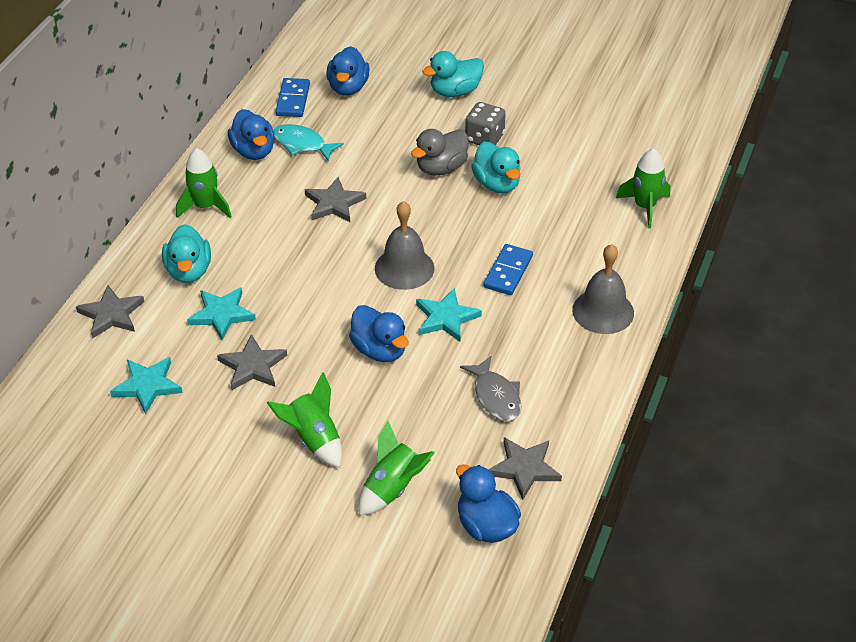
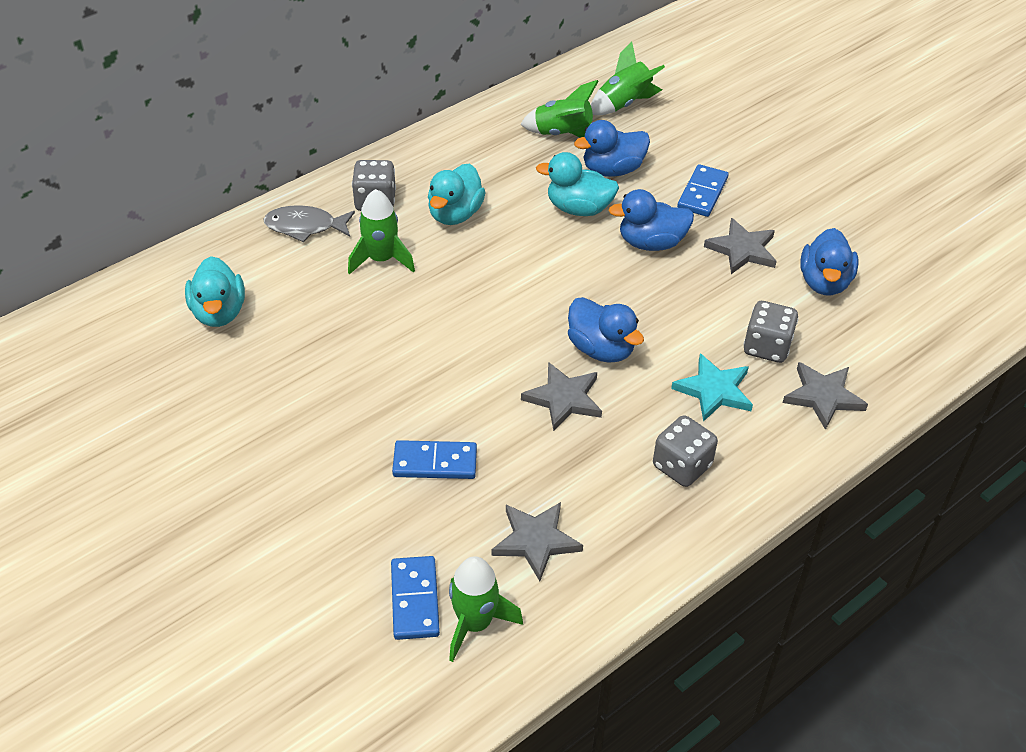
blue domino: 2 -> 3
grey bell: 2 -> 0
grey dice: 1 -> 3
grey duck: 1 -> 0
turquoise fish: 1 -> 0
turquoise star: 3 -> 1

